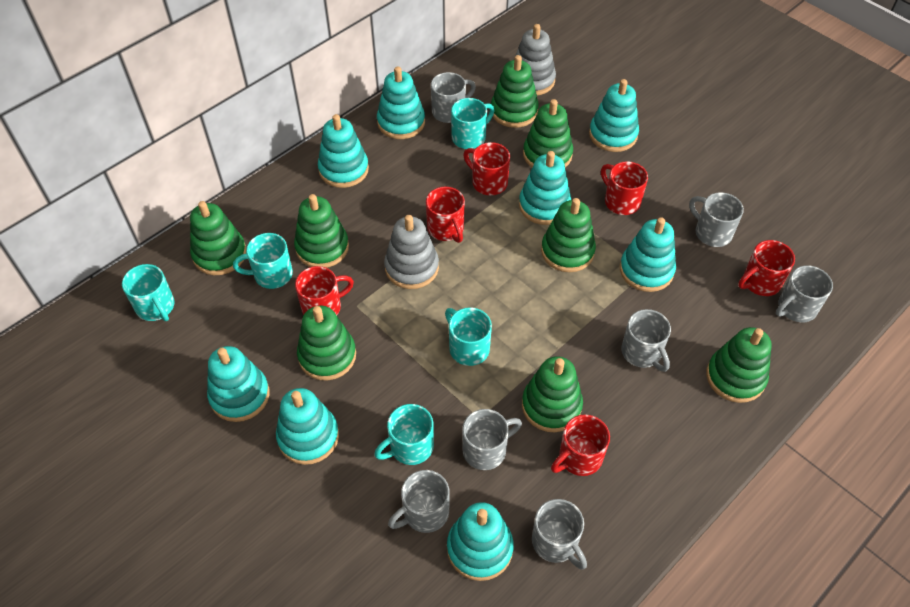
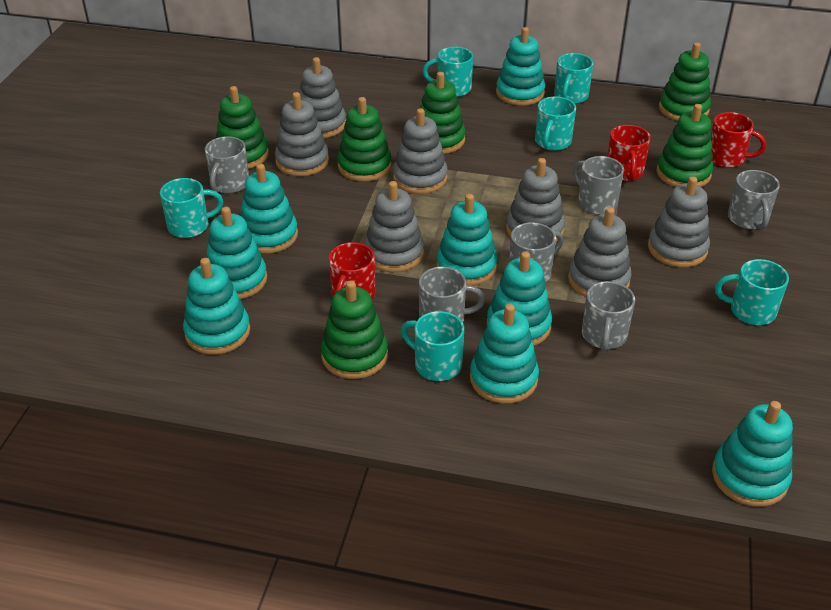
green stacking toy: 8 -> 6
grey mug: 7 -> 6
grey stacking toy: 2 -> 7
red mug: 6 -> 3
turquoise mug: 5 -> 6

